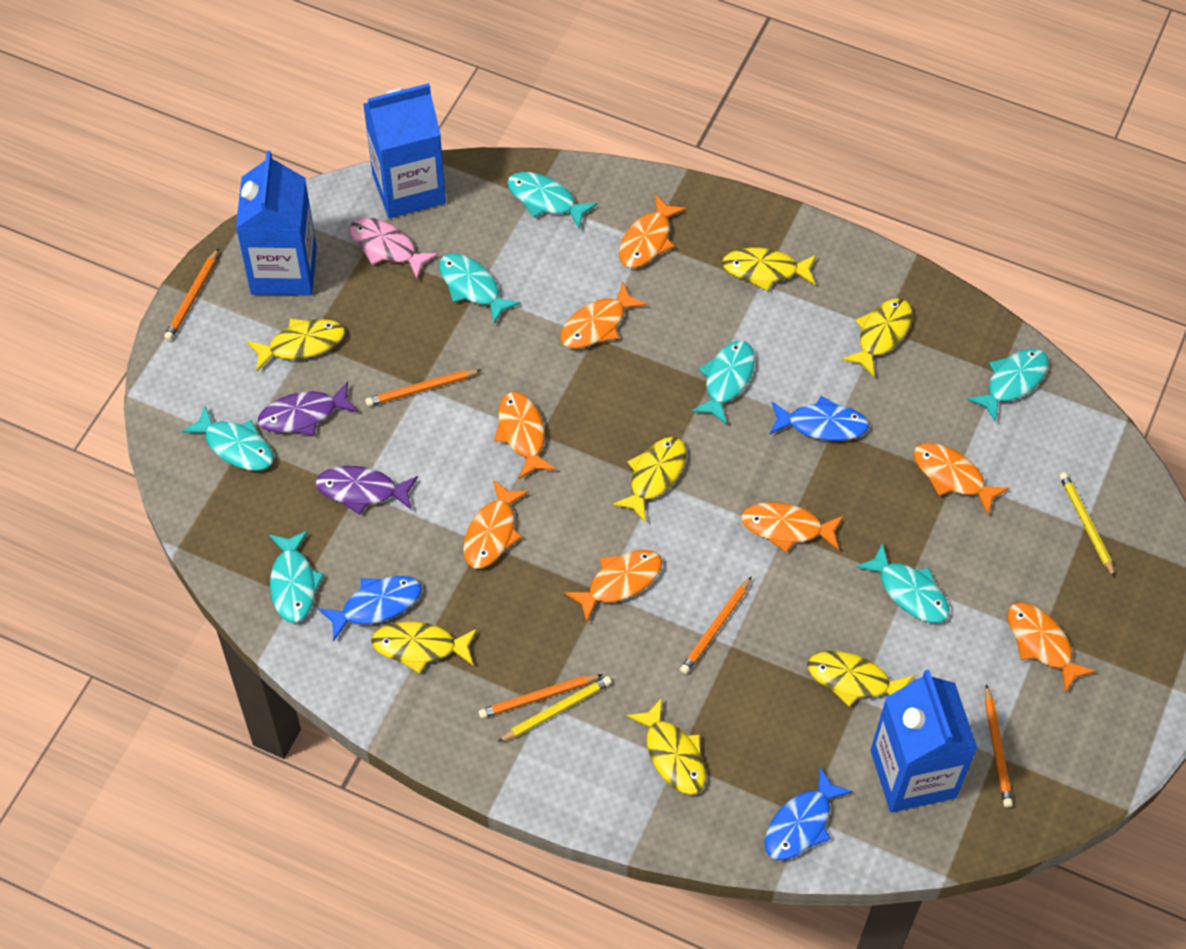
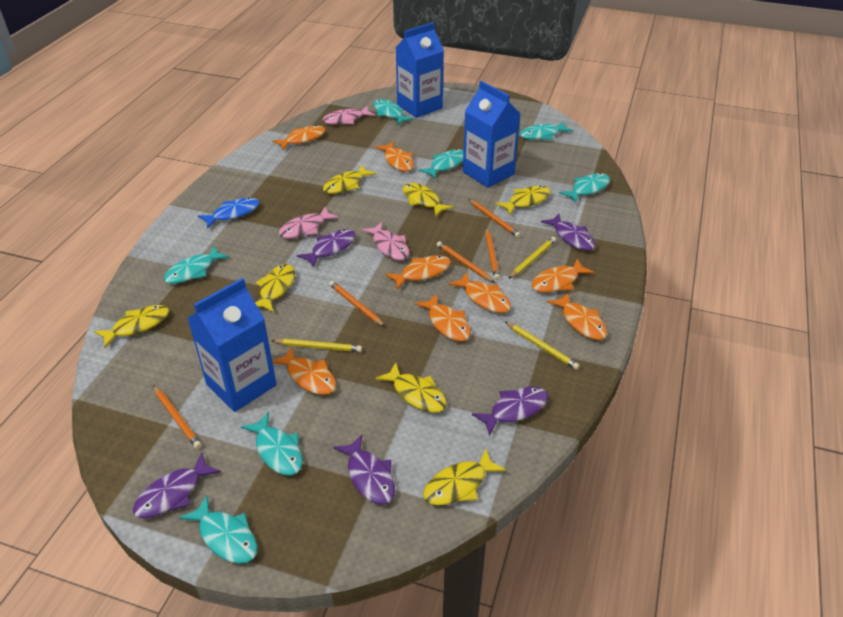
blue fish: 3 -> 1
pink fish: 1 -> 3
purple fish: 2 -> 5
yellow pencil: 2 -> 3

